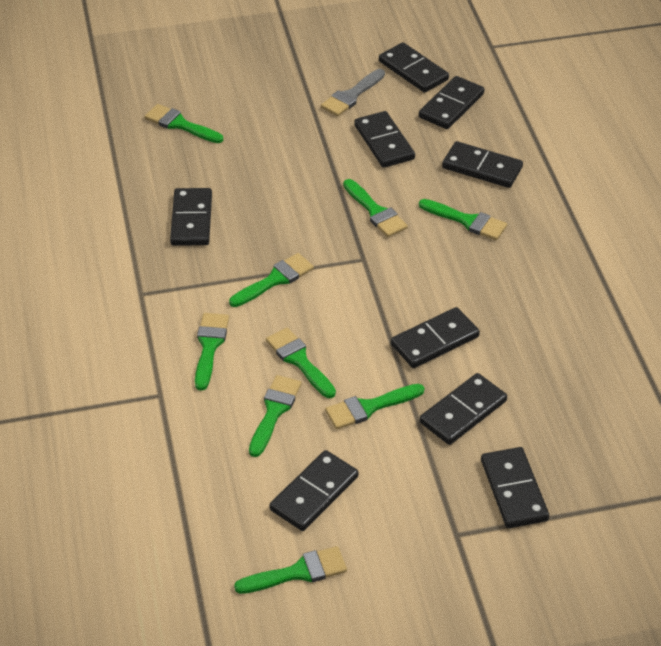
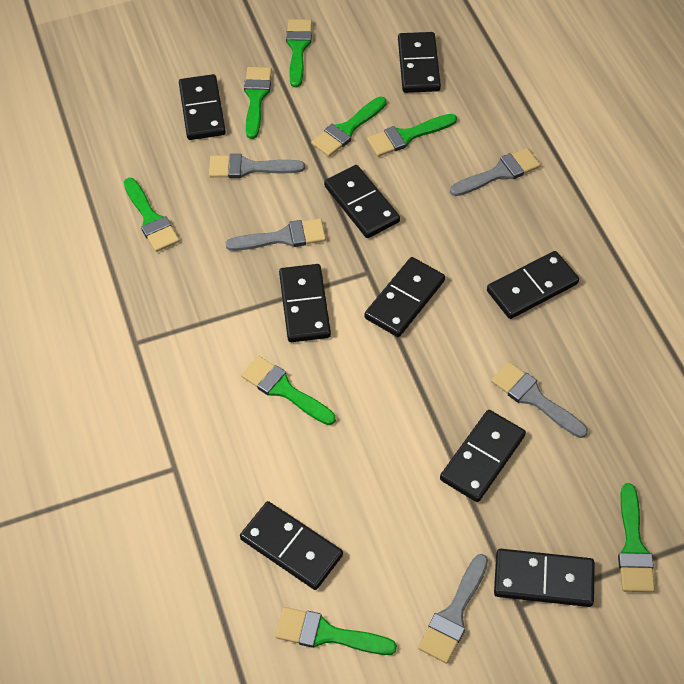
green brush: 9 -> 8
grey brush: 1 -> 5

